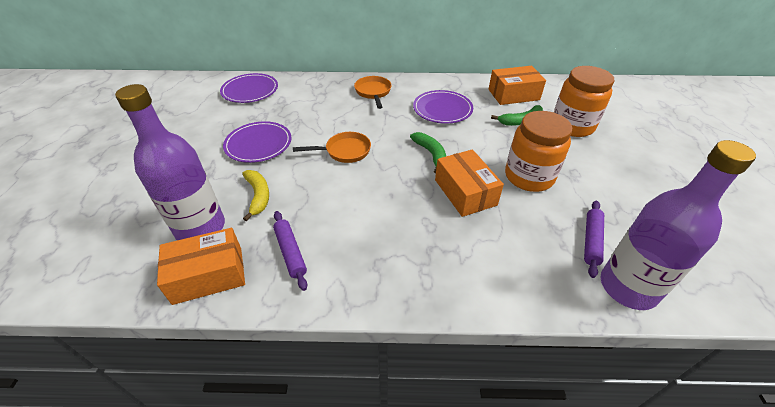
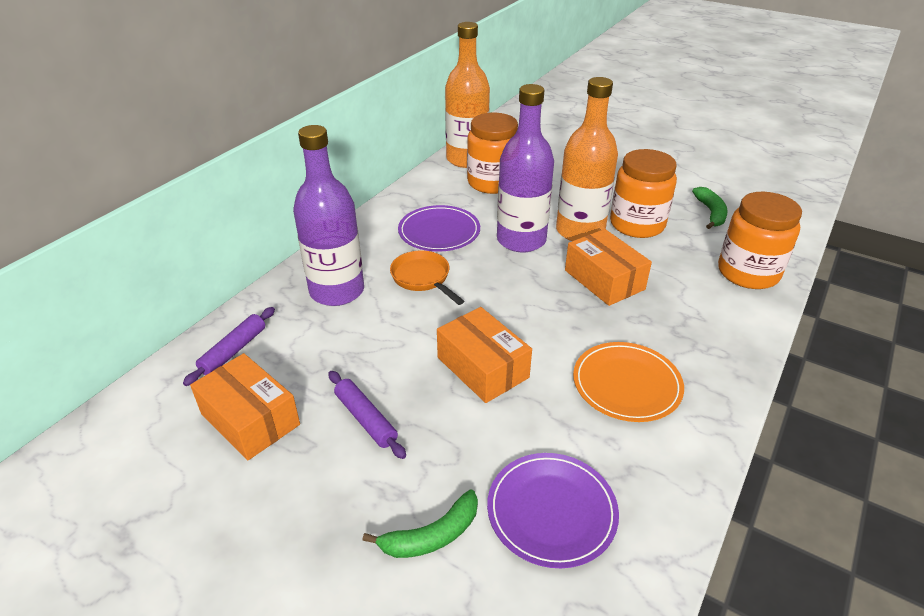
orange bottle: 0 -> 2
orange jar: 2 -> 3
orange pan: 2 -> 1
orange plate: 0 -> 1
purple plate: 3 -> 2
yellow banana: 1 -> 0

